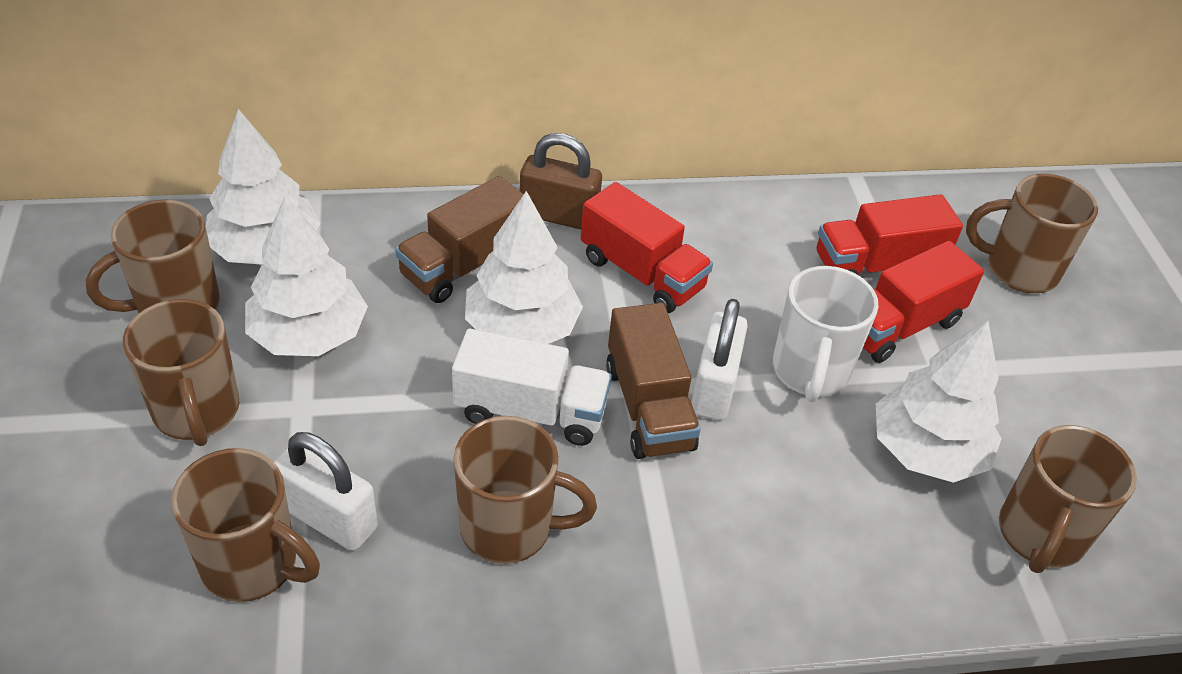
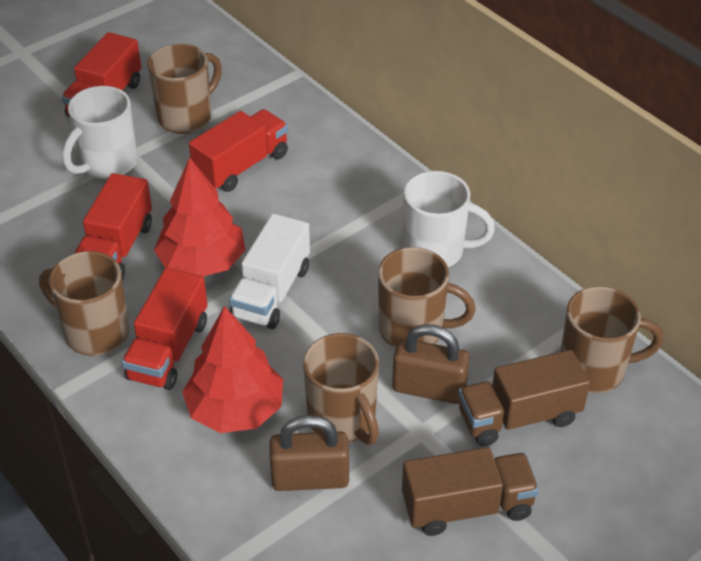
brown mug: 6 -> 5
brown padlock: 1 -> 2
red tree: 0 -> 2
red truck: 3 -> 4
white mug: 1 -> 2
white padlock: 2 -> 0
white tree: 4 -> 0

